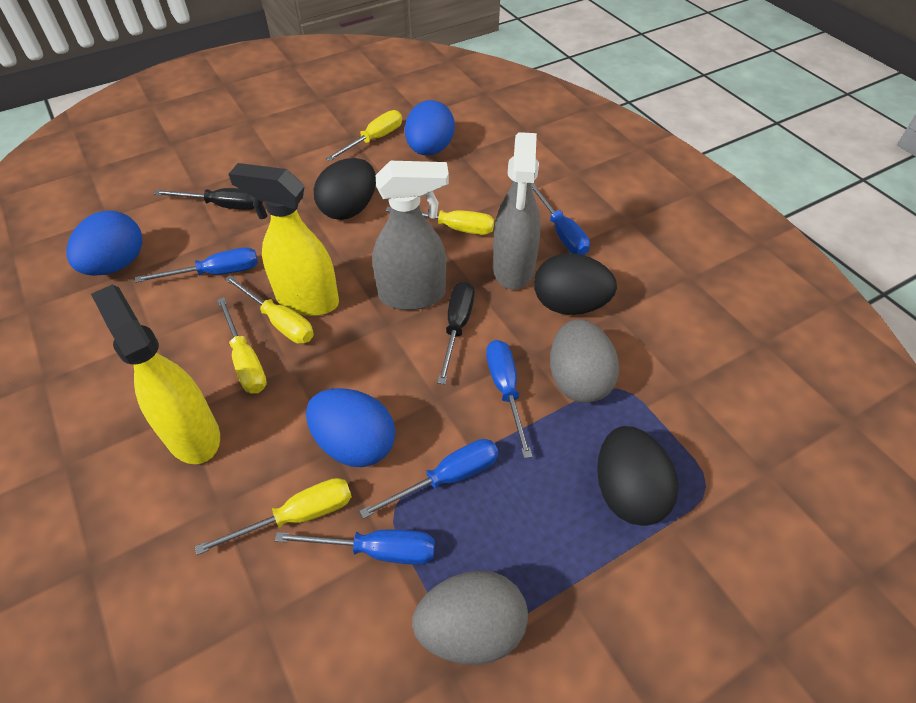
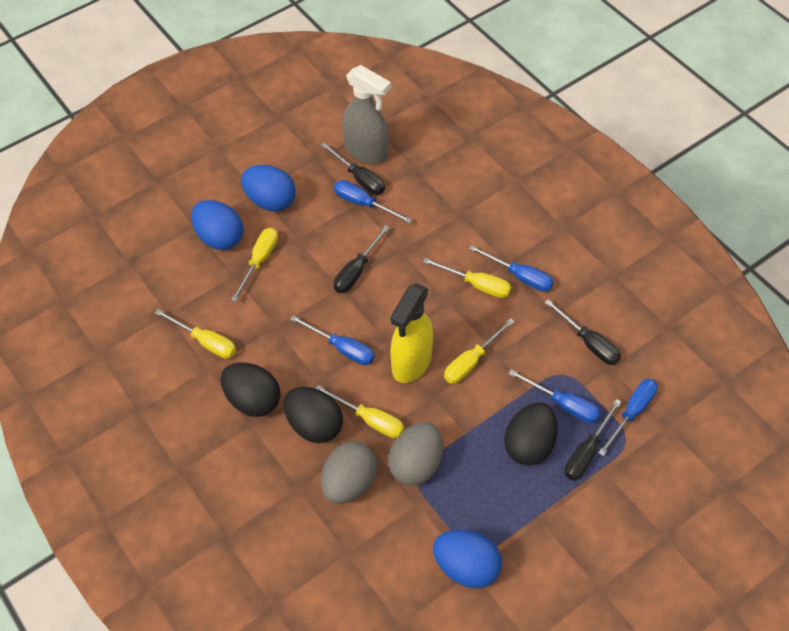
black screwdriver: 2 -> 4
grey spray bottle: 2 -> 1
yellow spray bottle: 2 -> 1

